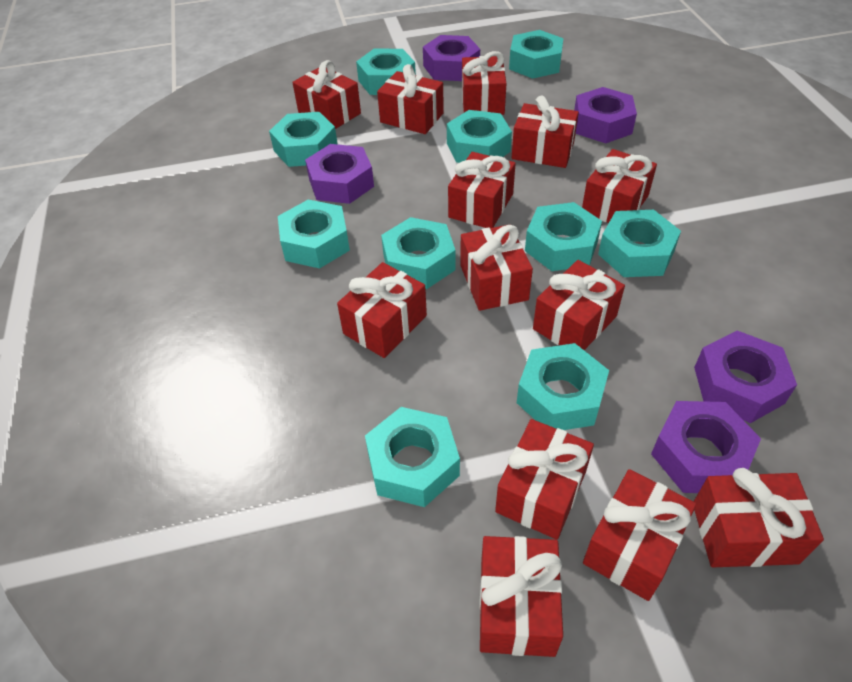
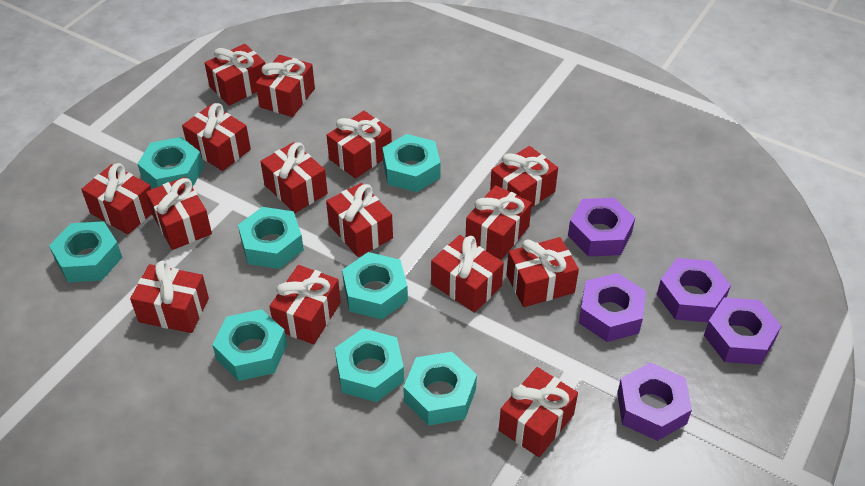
red gift: 13 -> 15
turquoise nut: 10 -> 8

